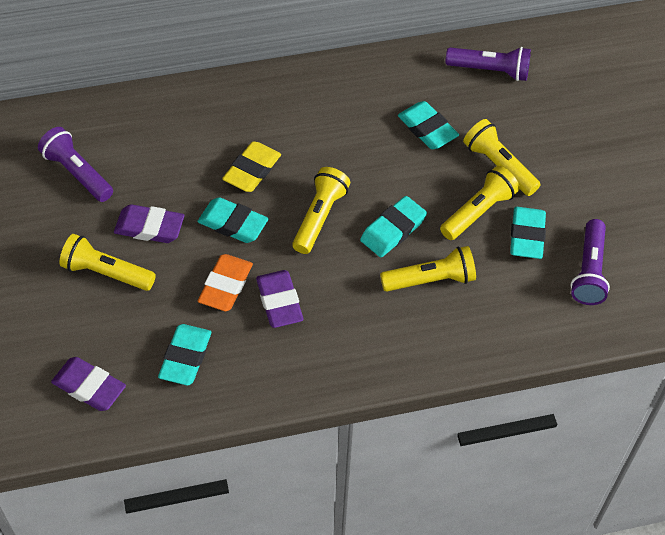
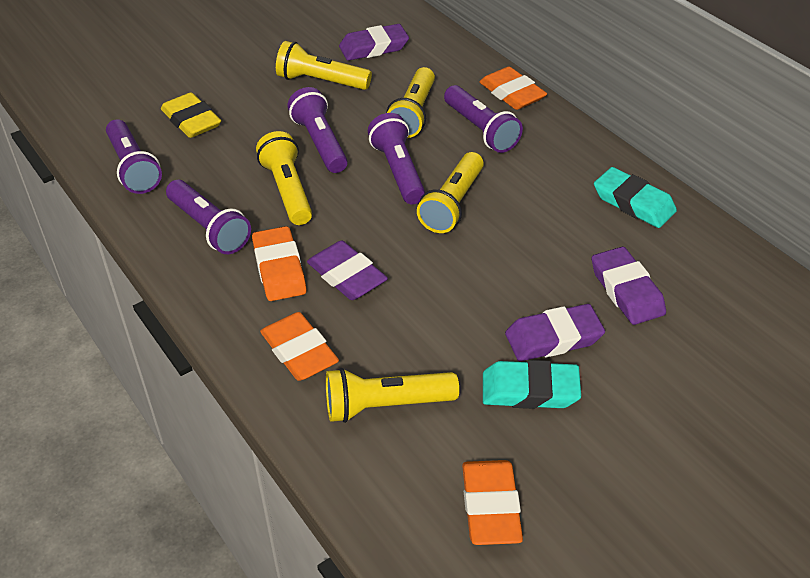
orange eraser: 1 -> 4
purple eraser: 3 -> 4
purple flashlight: 3 -> 5
turquoise eraser: 5 -> 2

